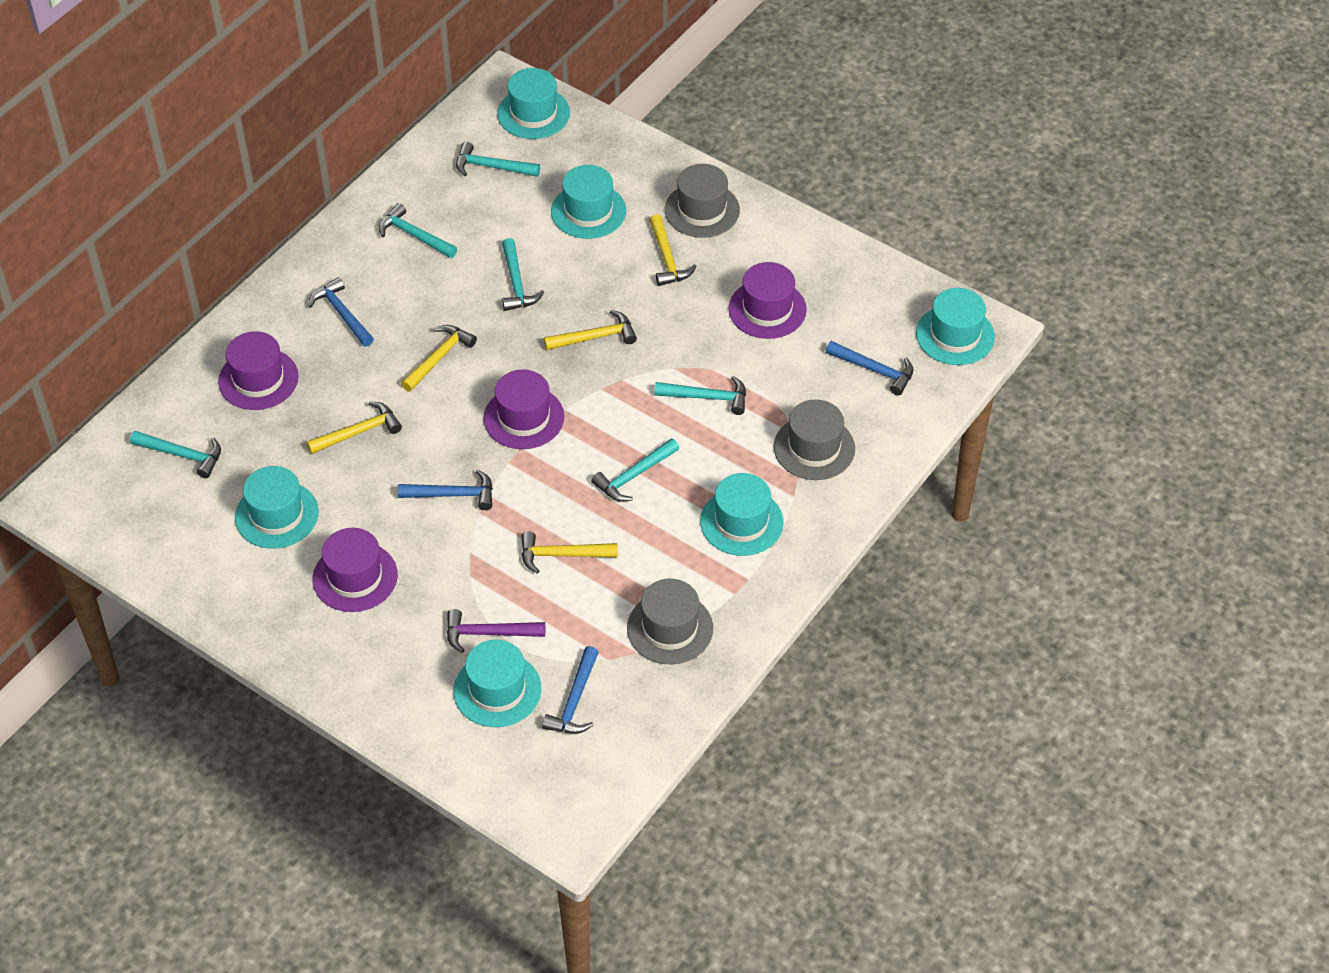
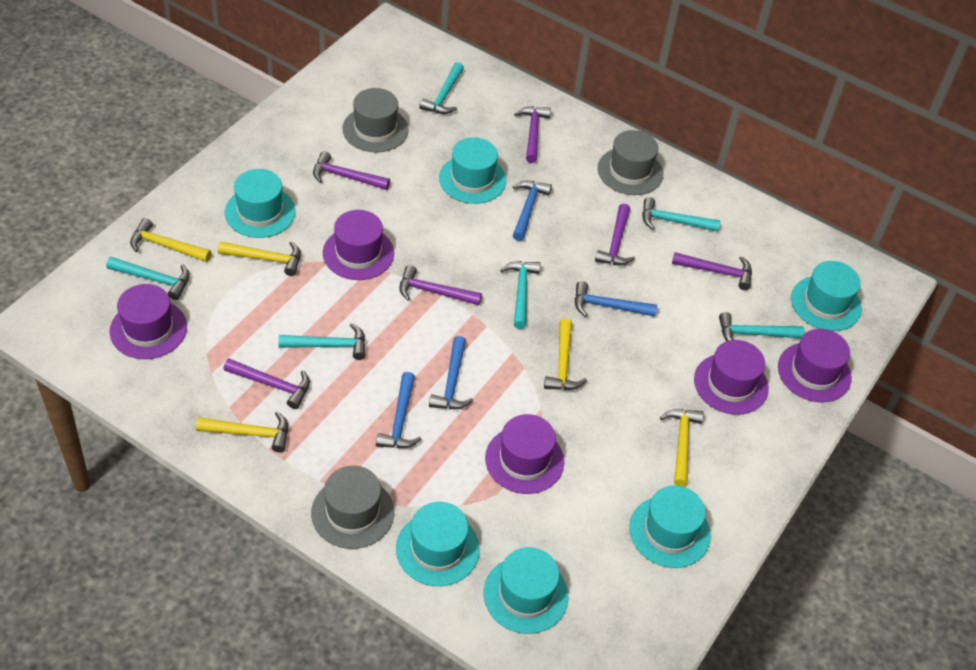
purple hammer: 1 -> 6
purple hat: 4 -> 5

